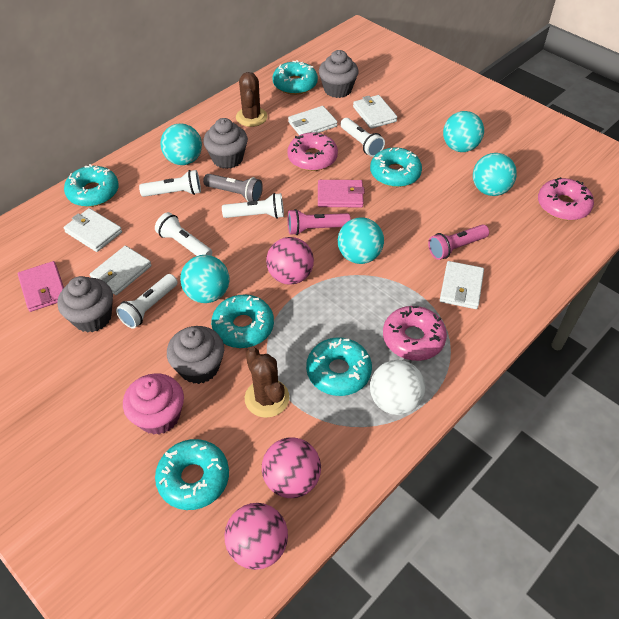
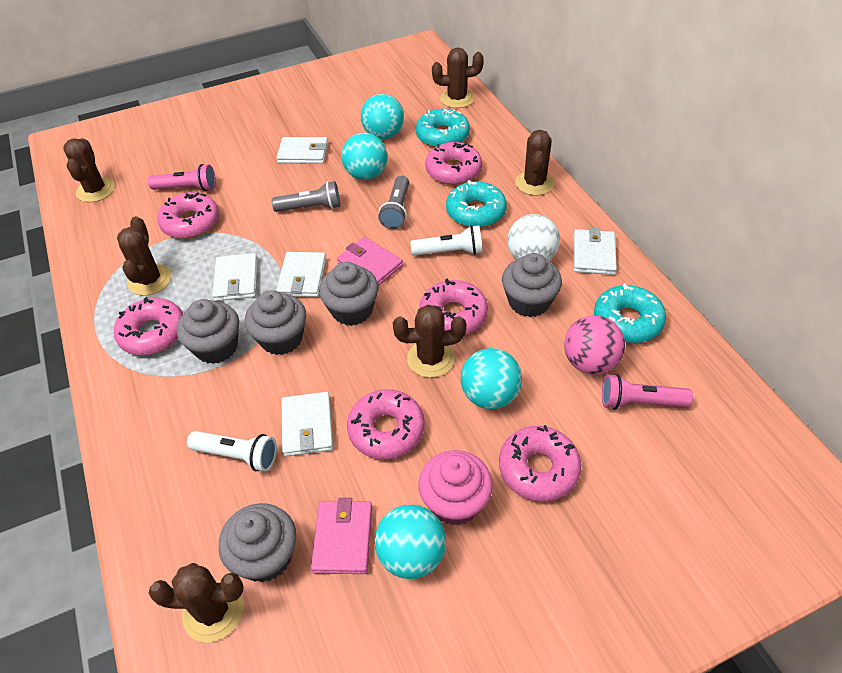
brown cactus: 2 -> 6
grey cupcake: 4 -> 5
grey flashlight: 1 -> 2
pink ball: 3 -> 1
pink donut: 3 -> 6
turquoise ball: 5 -> 4
turquoise donut: 6 -> 3
white flashlight: 5 -> 2

